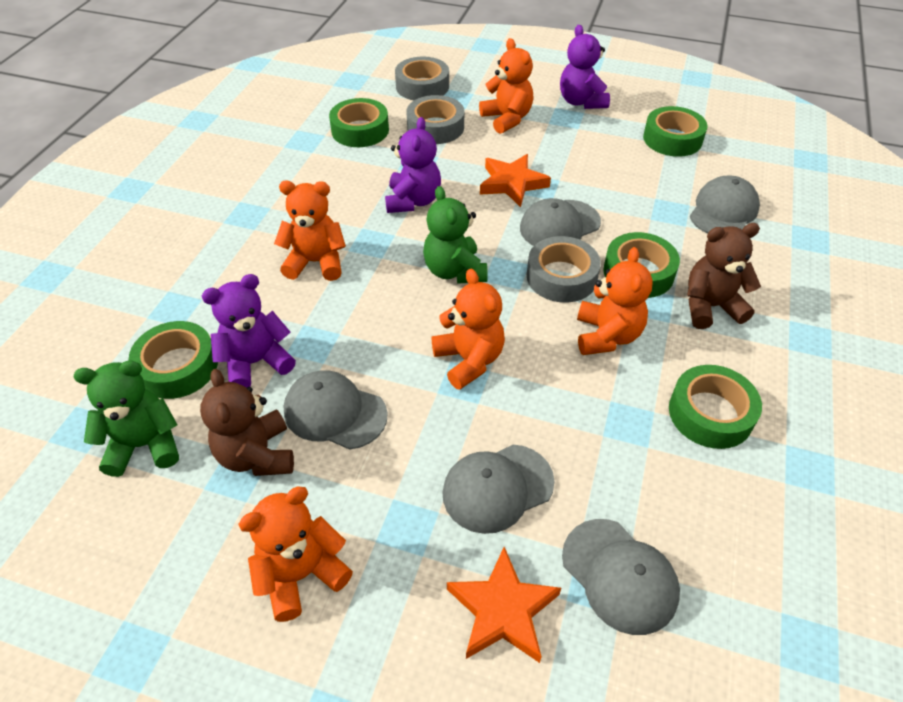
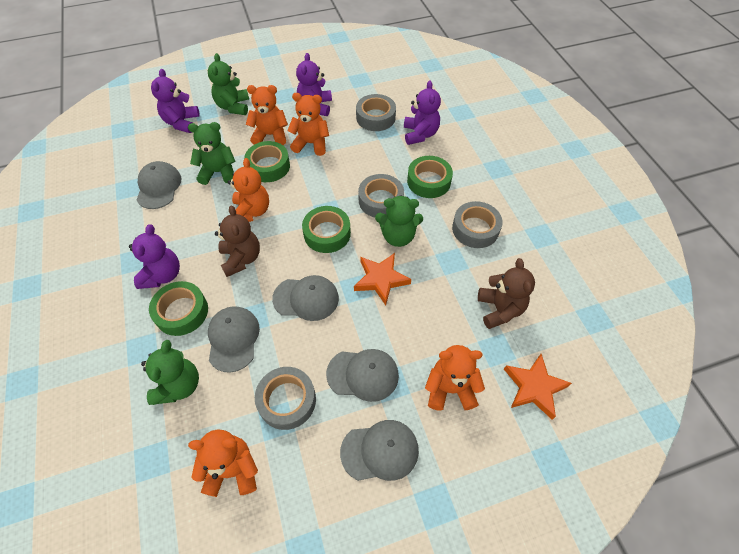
green tape: 5 -> 4
green teddy bear: 2 -> 4
grey tape: 3 -> 4
purple teddy bear: 3 -> 4

